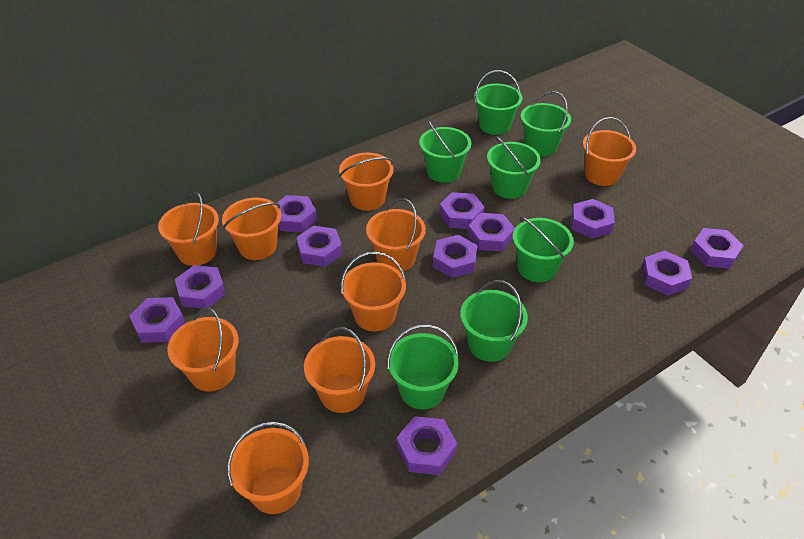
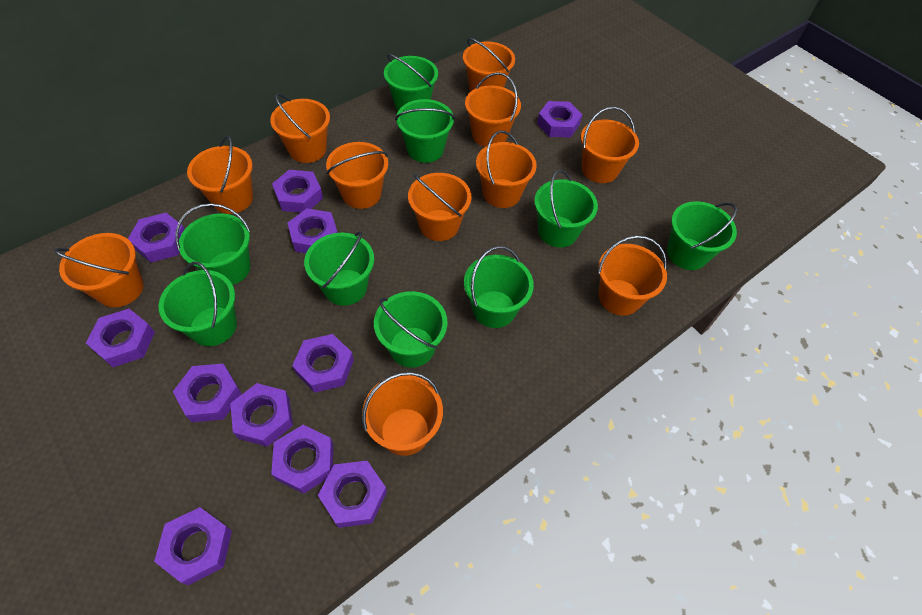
green bucket: 7 -> 9
orange bucket: 9 -> 11

